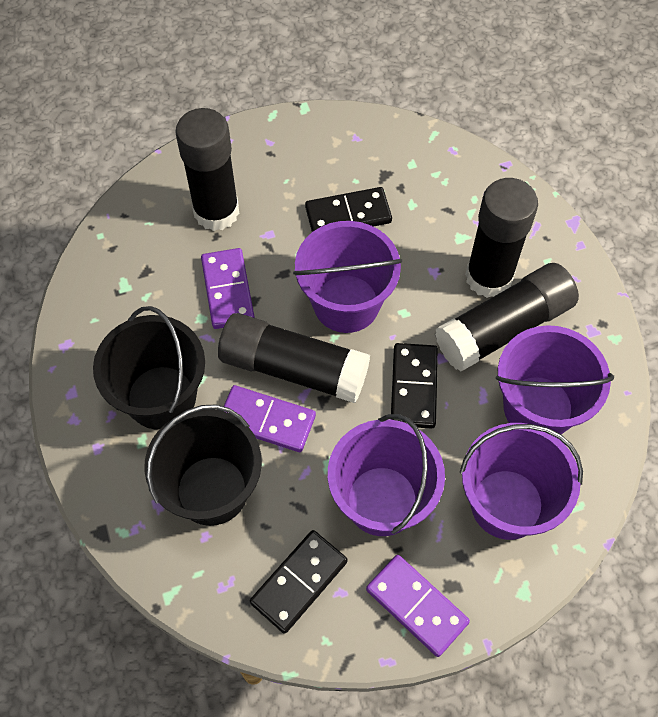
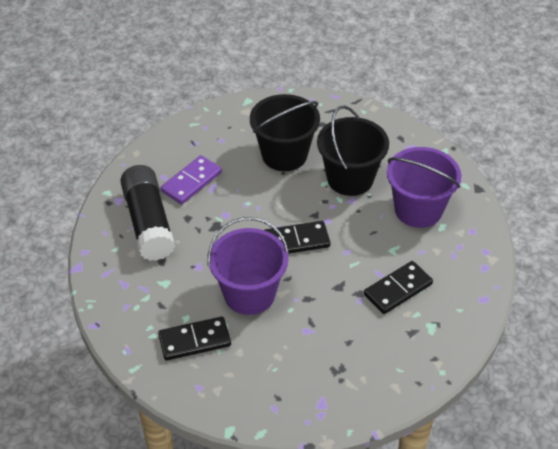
black glue stick: 4 -> 1
purple bucket: 4 -> 2
purple domino: 3 -> 1

